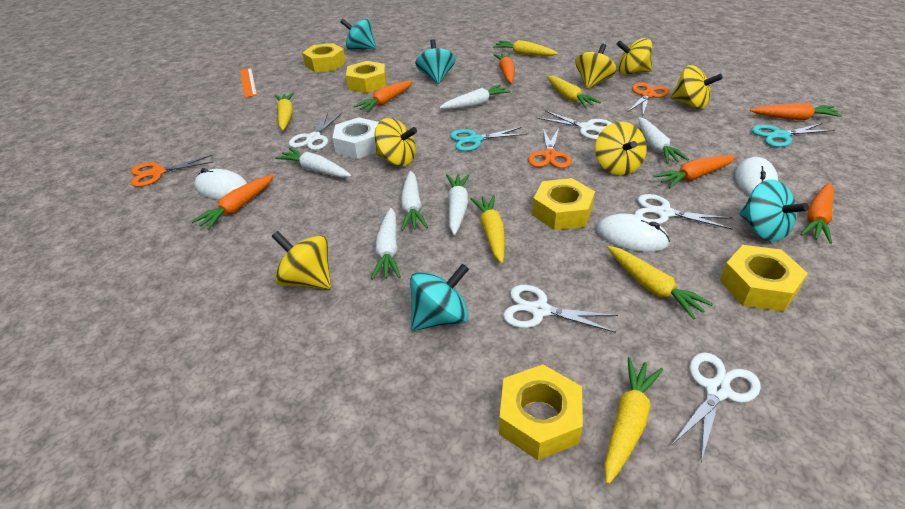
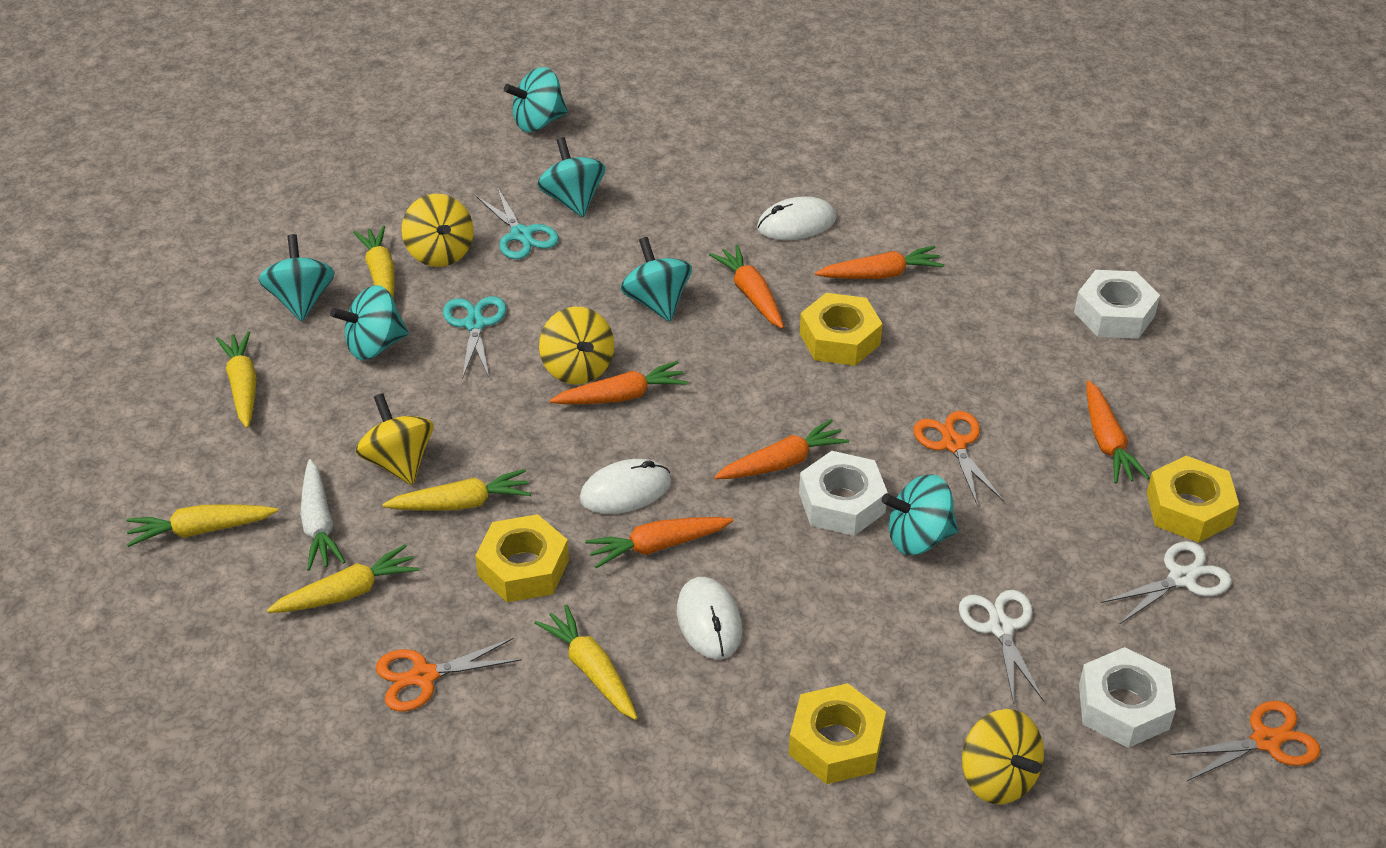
orange ruler: 1 -> 0
turquoise spinning top: 4 -> 6
white carrot: 6 -> 1
white nut: 1 -> 3
white scissors: 5 -> 2
yellow nut: 5 -> 4
yellow spinning top: 6 -> 4

